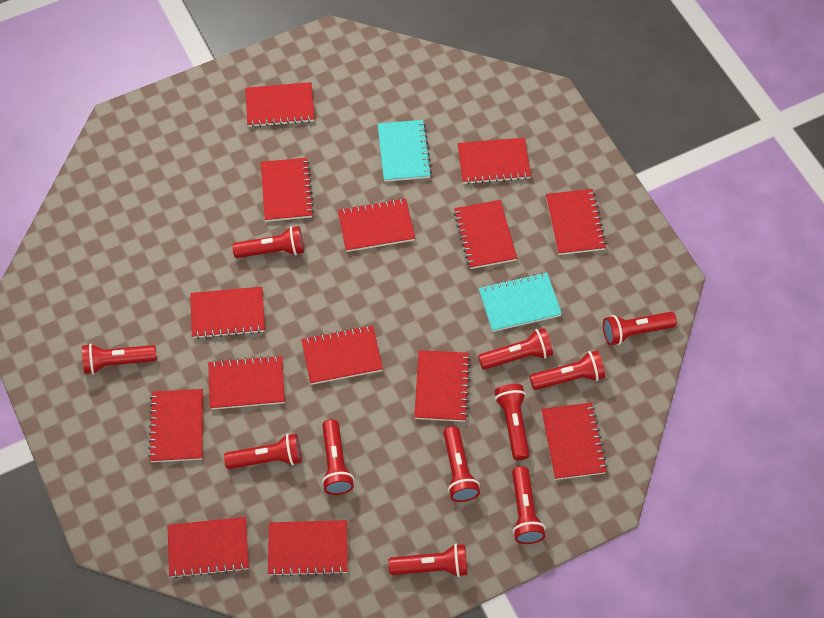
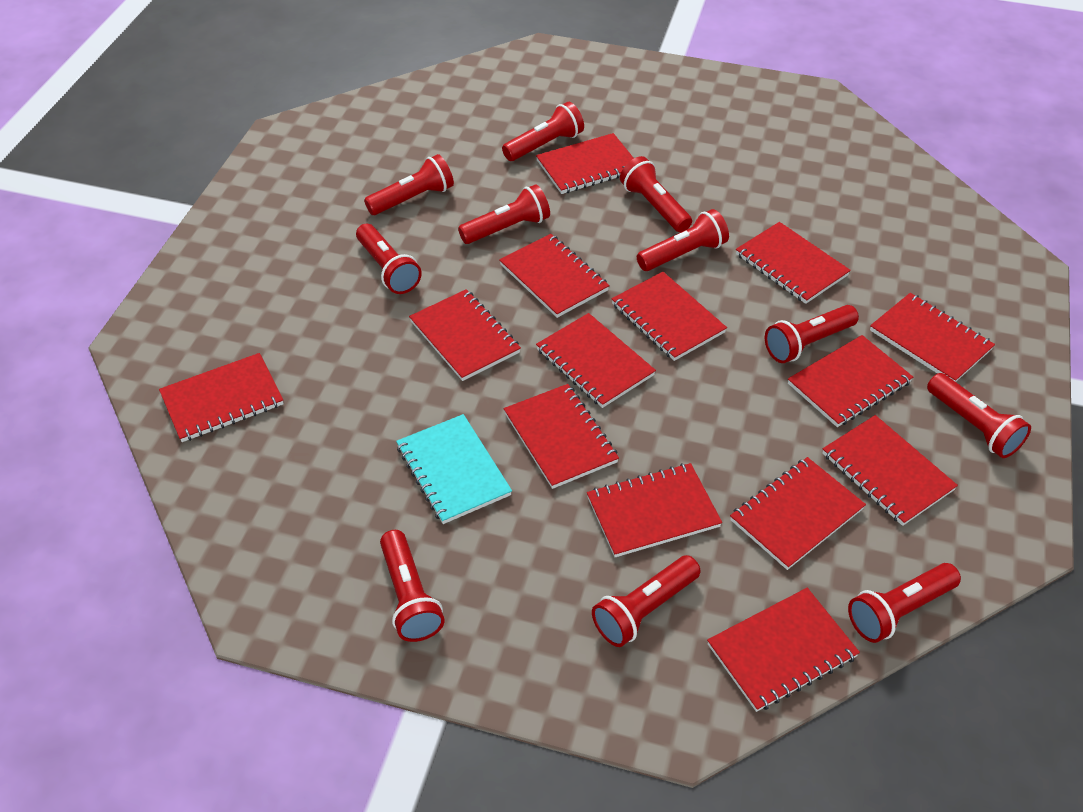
turquoise notebook: 2 -> 1

